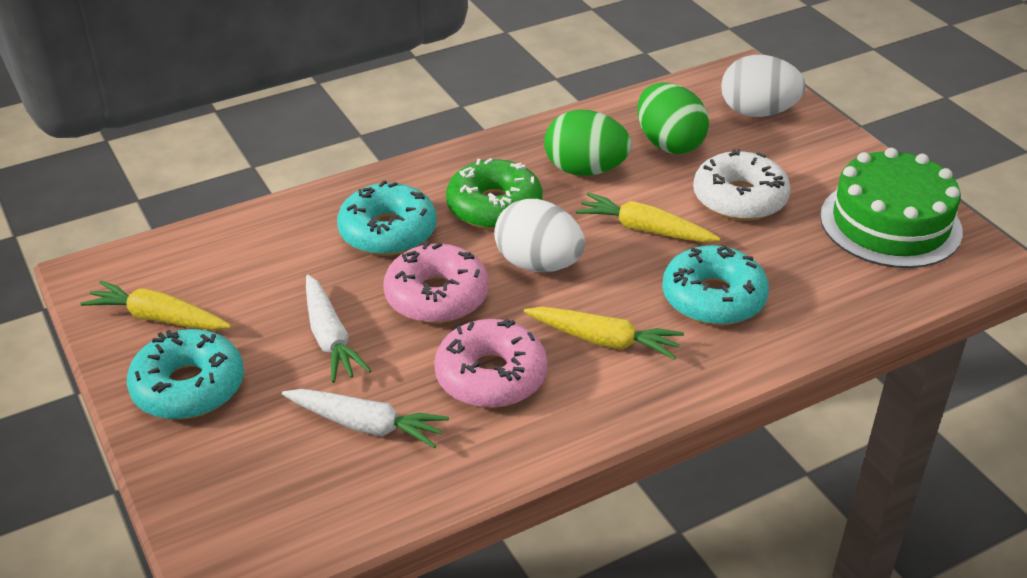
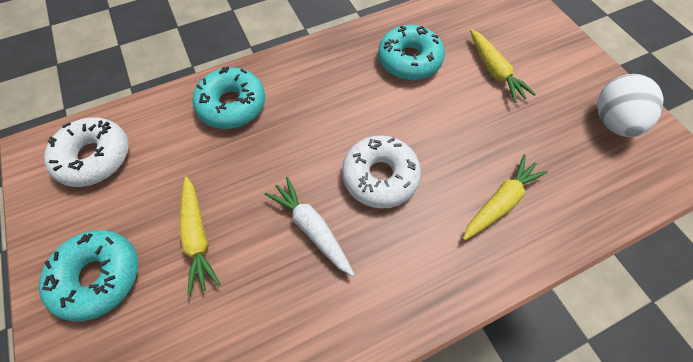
green cake: 1 -> 0
green donut: 1 -> 0
green egg: 2 -> 0
pink donut: 2 -> 0
white carrot: 2 -> 1
white donut: 1 -> 2
white egg: 2 -> 1

